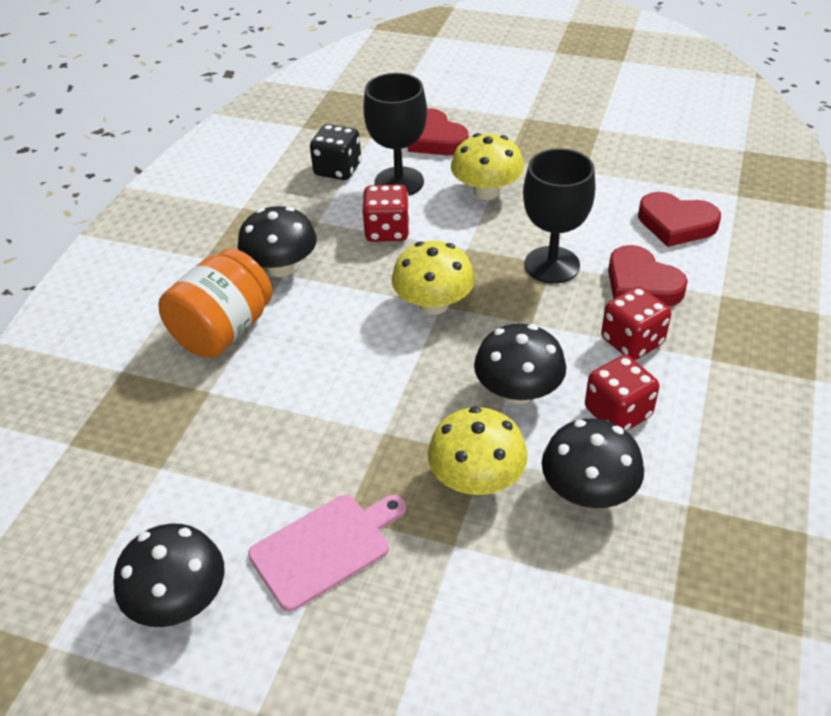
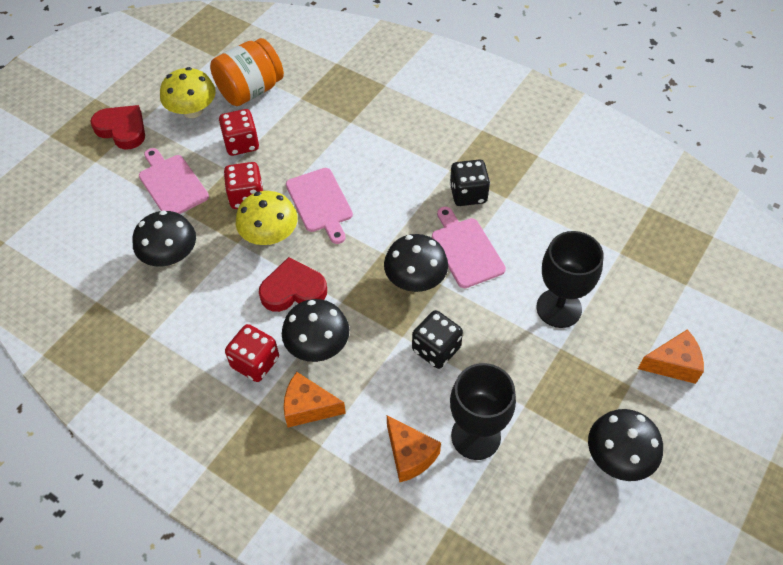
black dice: 1 -> 2
orange cheese: 0 -> 3
pink cutting board: 1 -> 3
red heart: 3 -> 2
yellow mushroom: 3 -> 2

